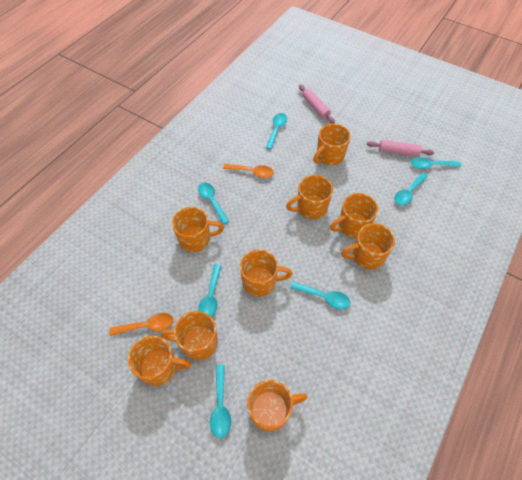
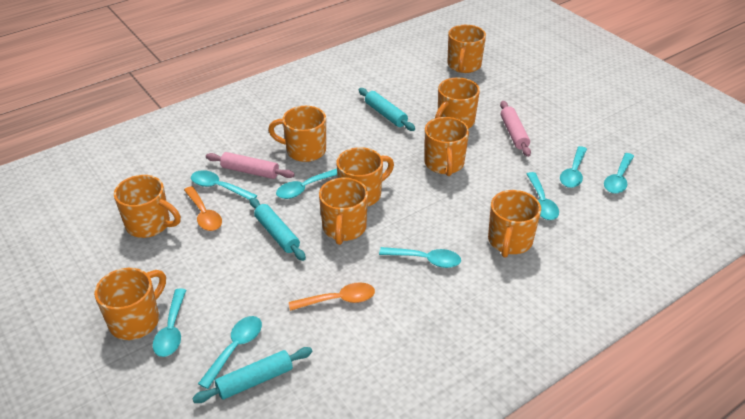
turquoise rolling pin: 0 -> 3
turquoise spoon: 7 -> 8

